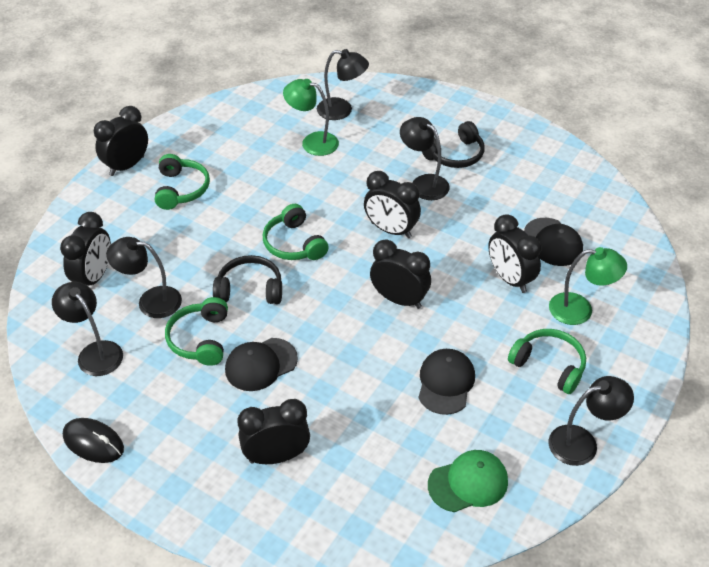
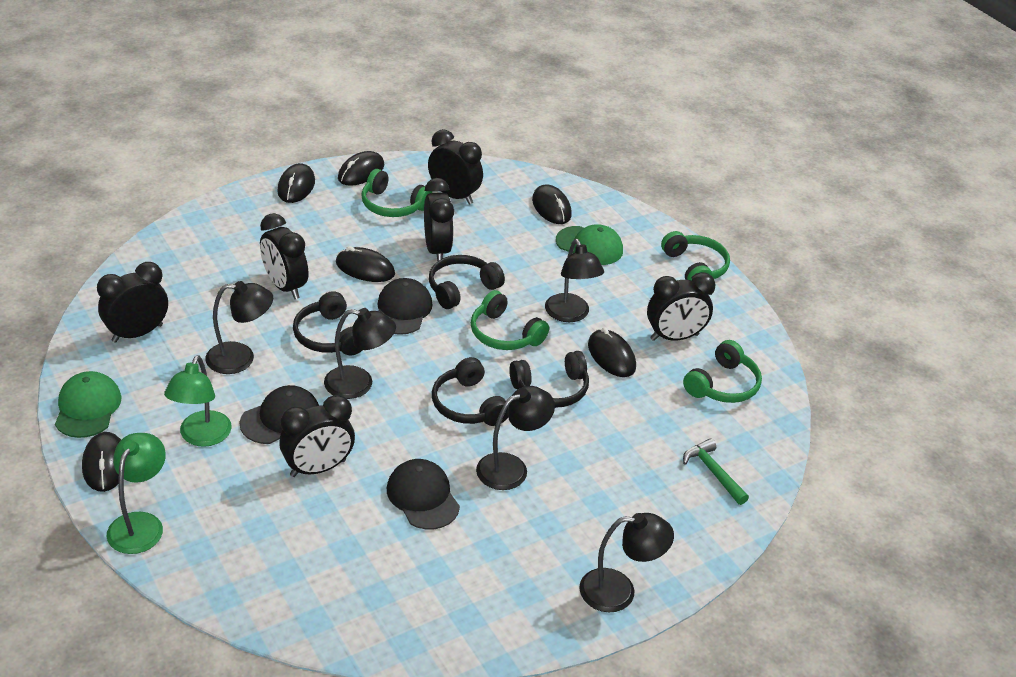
black headphones: 2 -> 4
black mouse: 1 -> 6
green cap: 1 -> 2
green hammer: 0 -> 1

